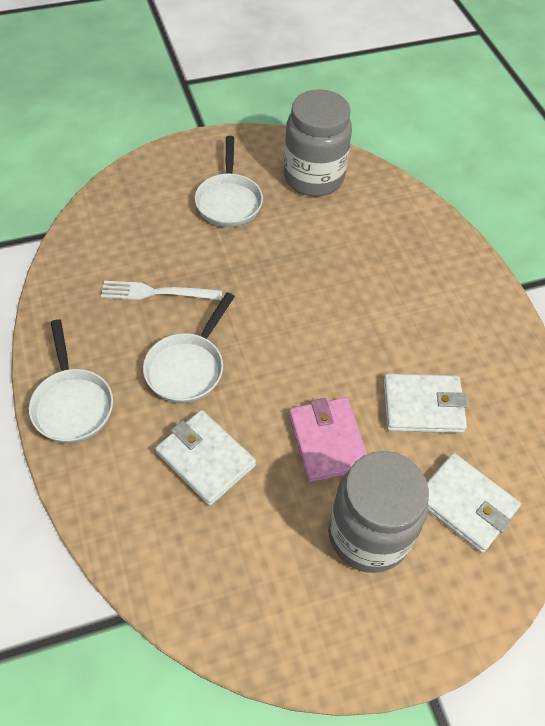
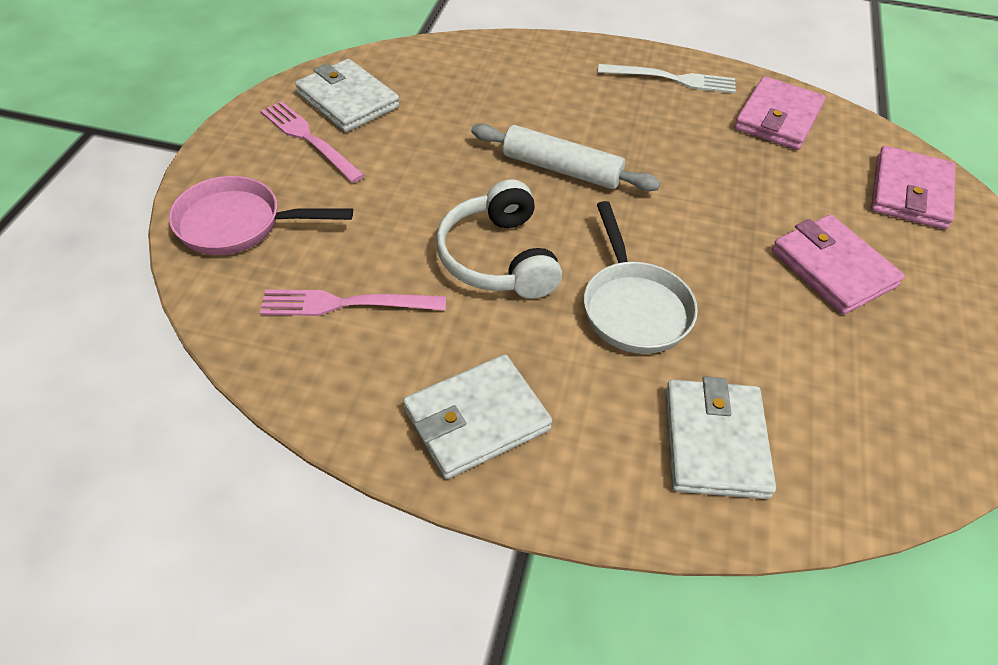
grey jar: 2 -> 0
pink fork: 0 -> 2
pink pan: 0 -> 1
pink wallet: 1 -> 3
white headphones: 0 -> 1
white pan: 3 -> 1
white rolling pin: 0 -> 1

